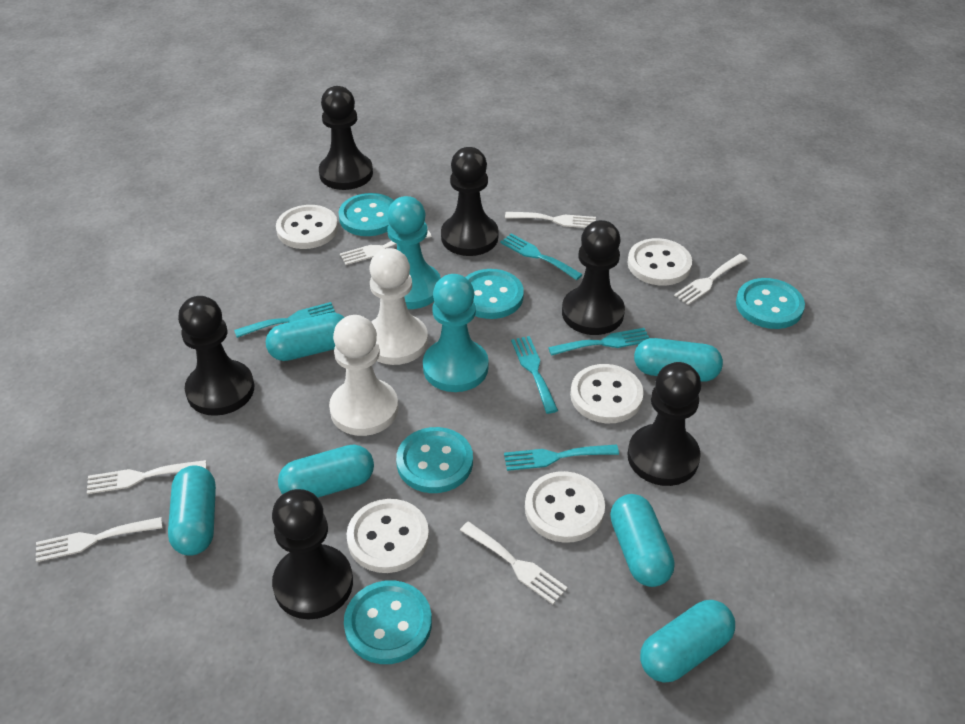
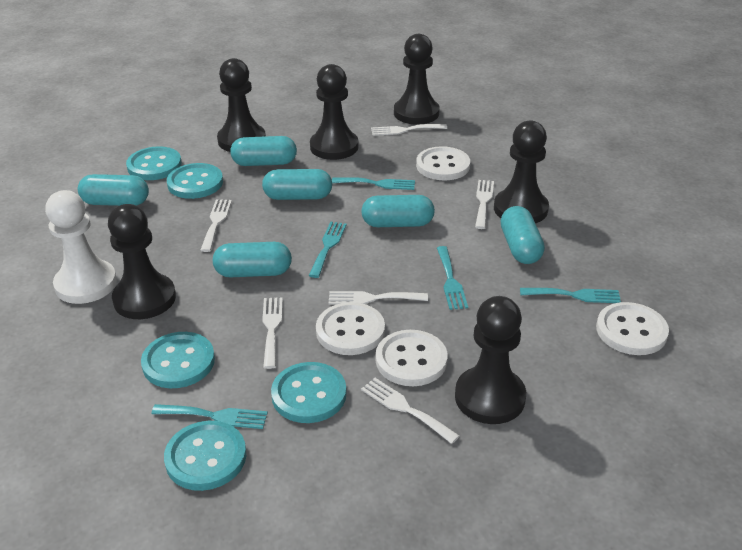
turquoise pawn: 2 -> 0
white button: 5 -> 4
white pawn: 2 -> 1

